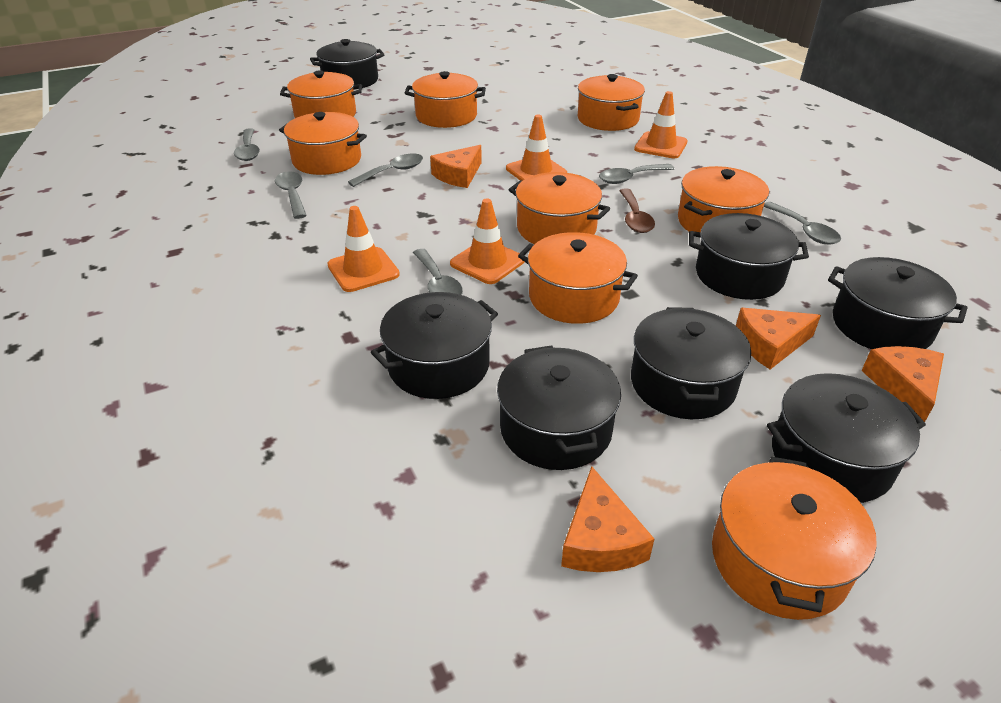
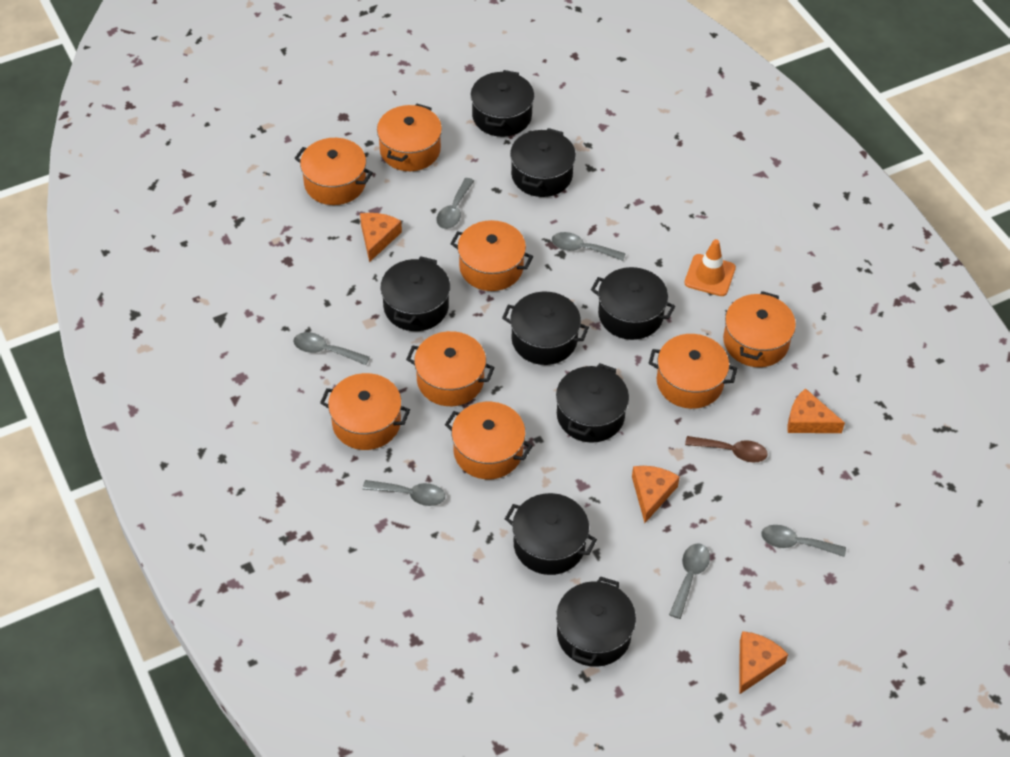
black pot: 7 -> 8
orange traffic cone: 4 -> 1

